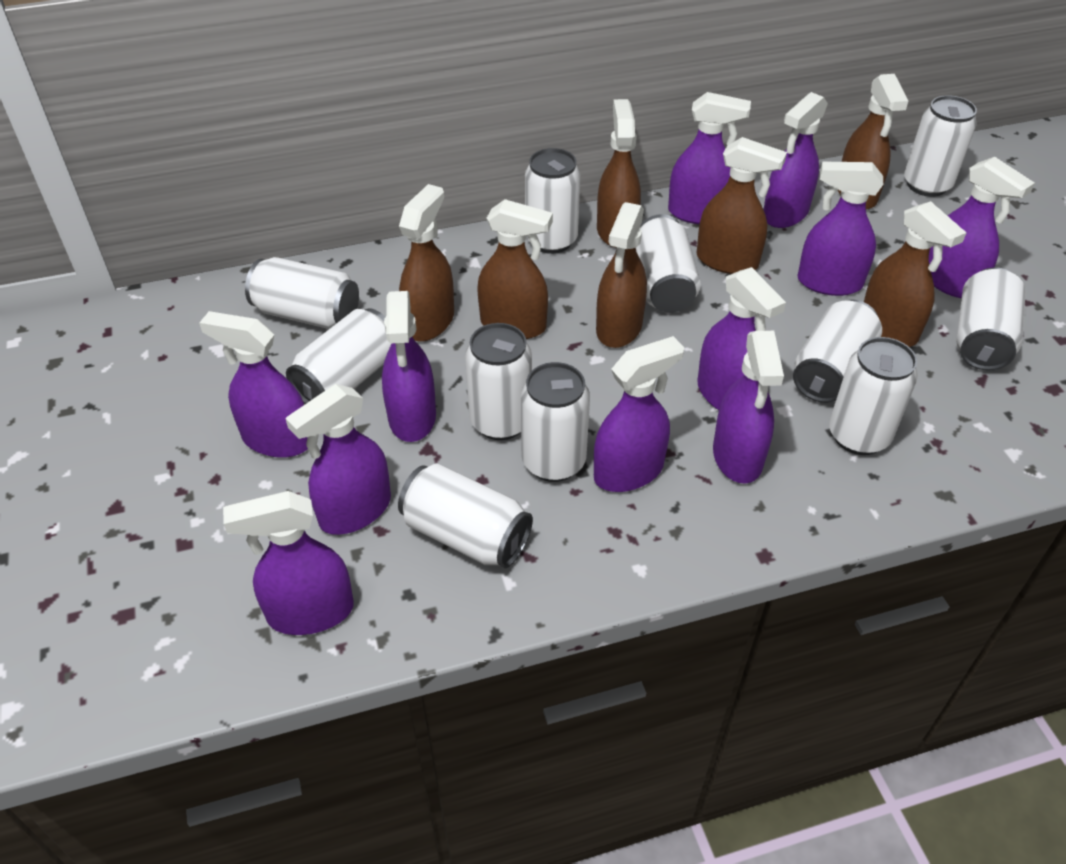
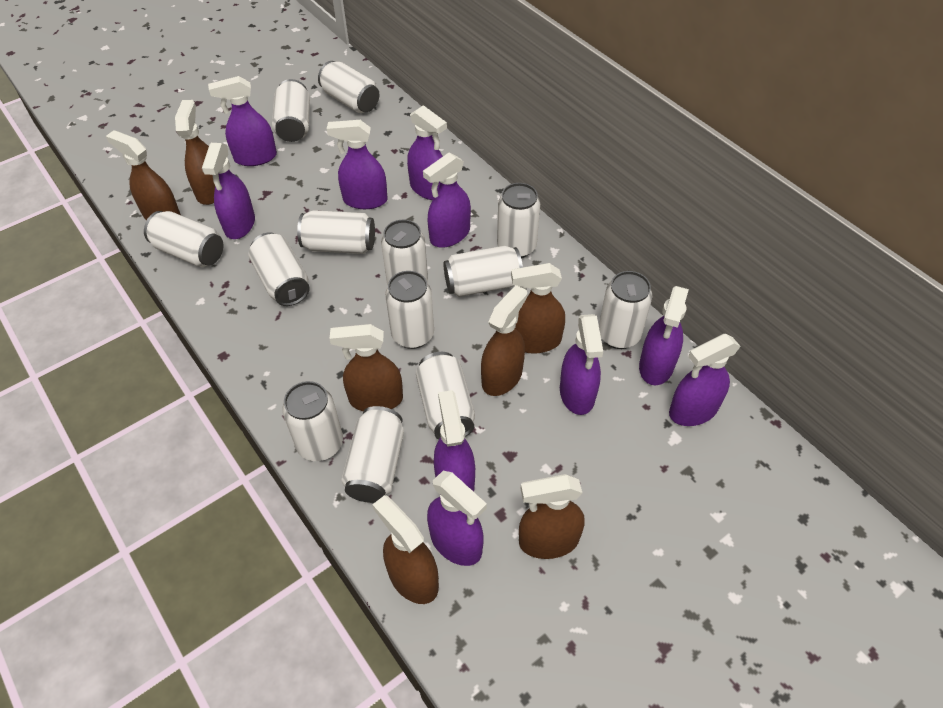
purple spray bottle: 11 -> 10
white can: 11 -> 13

